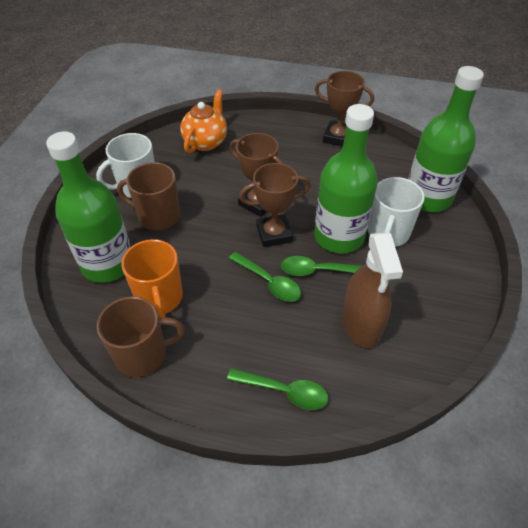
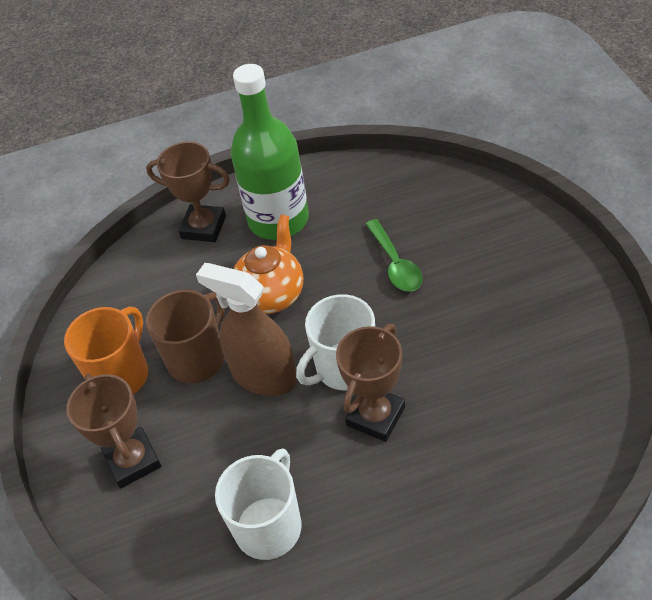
brown mug: 2 -> 1
green bottle: 3 -> 1
green spoon: 3 -> 1

